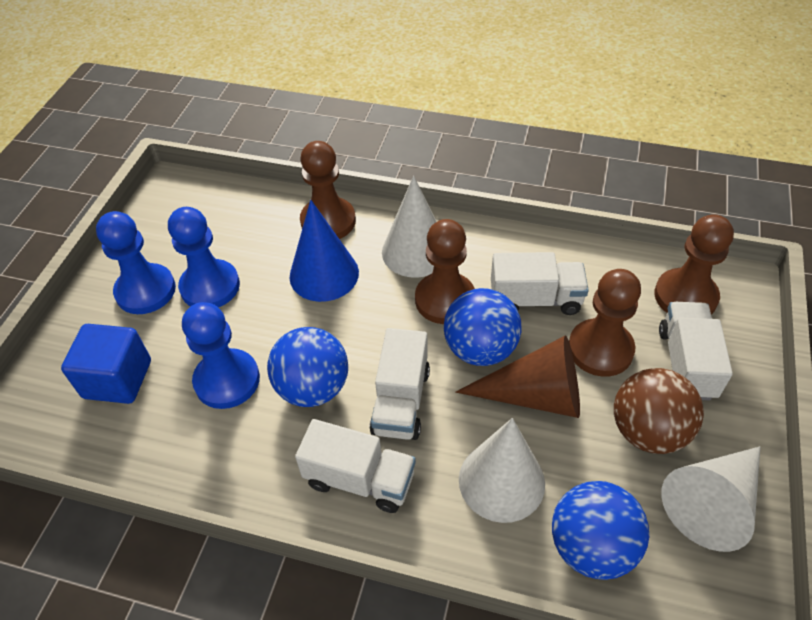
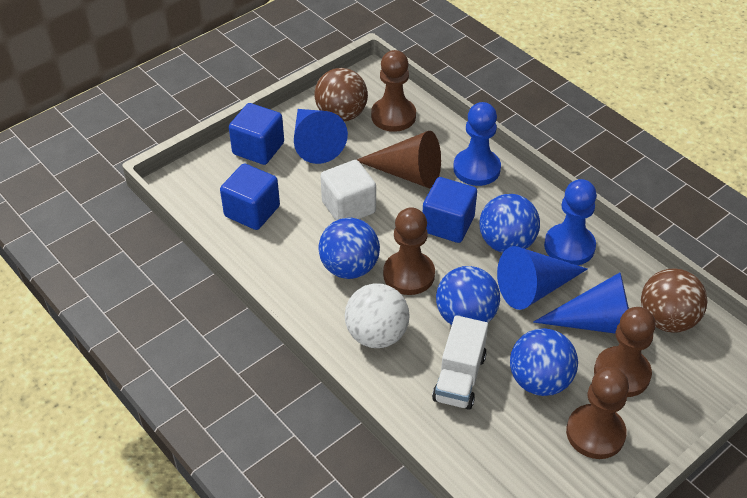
blue ball: 3 -> 4
blue cone: 1 -> 3
blue cube: 1 -> 3
blue pawn: 3 -> 2
brown ball: 1 -> 2
white ball: 0 -> 1
white cone: 3 -> 0
white cube: 0 -> 1
white truck: 4 -> 1

